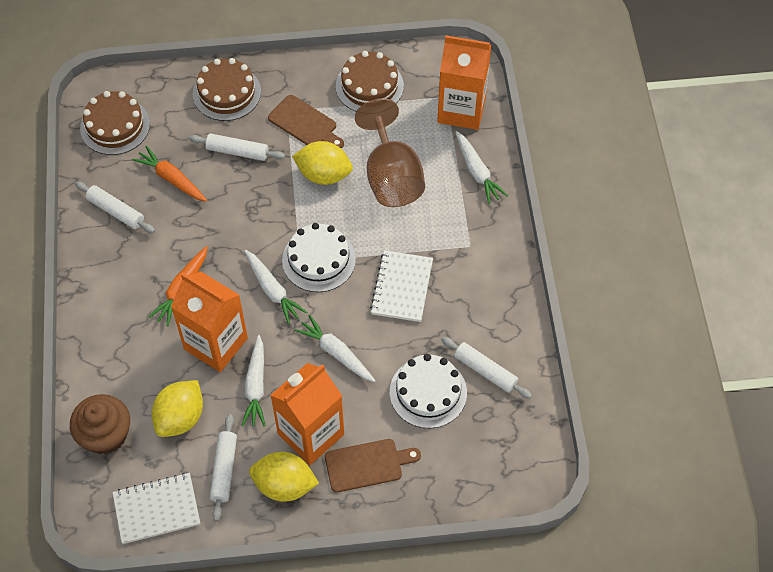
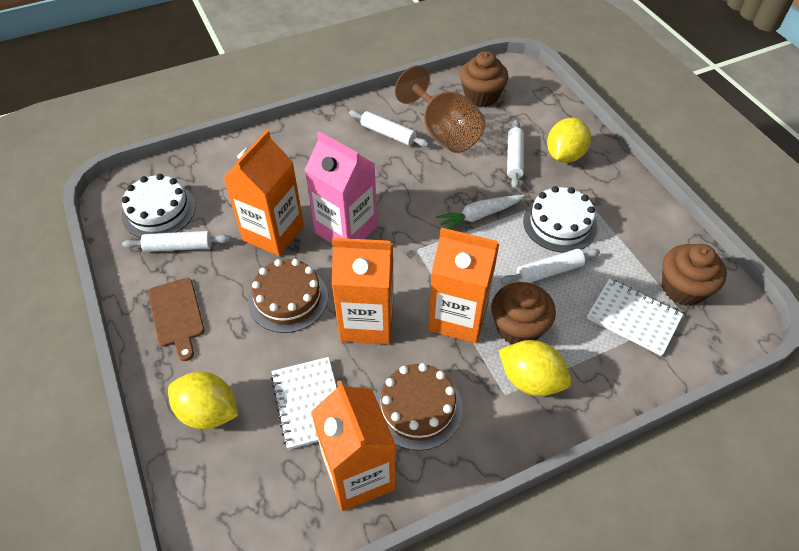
brown cake: 3 -> 2
brown cupcake: 1 -> 3
brown cutting board: 2 -> 1
orange carrot: 2 -> 0
orange carton: 3 -> 4
pink carton: 0 -> 1
white carrot: 4 -> 1

